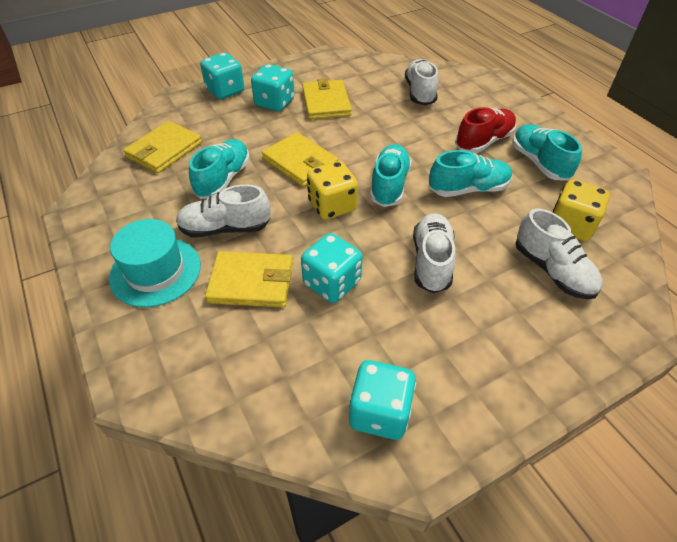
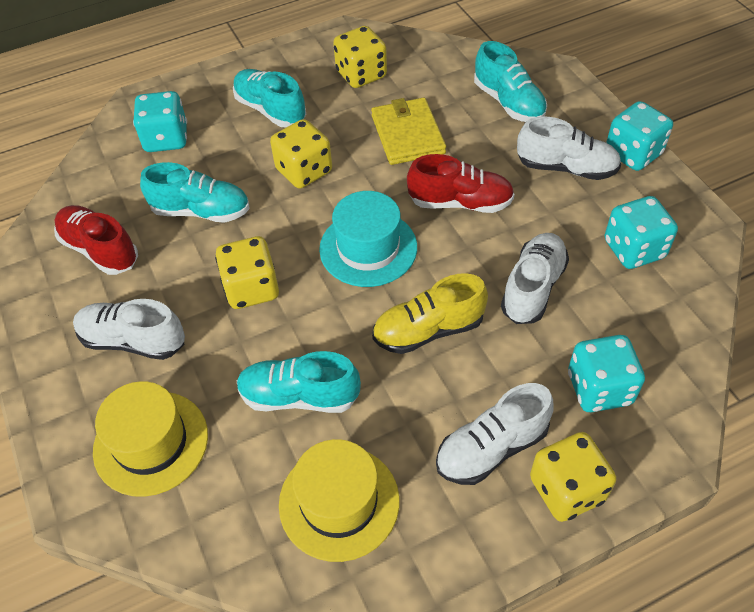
red shoe: 1 -> 2
yellow dice: 2 -> 4
yellow hat: 0 -> 2
yellow shoe: 0 -> 1
yellow wallet: 4 -> 1

